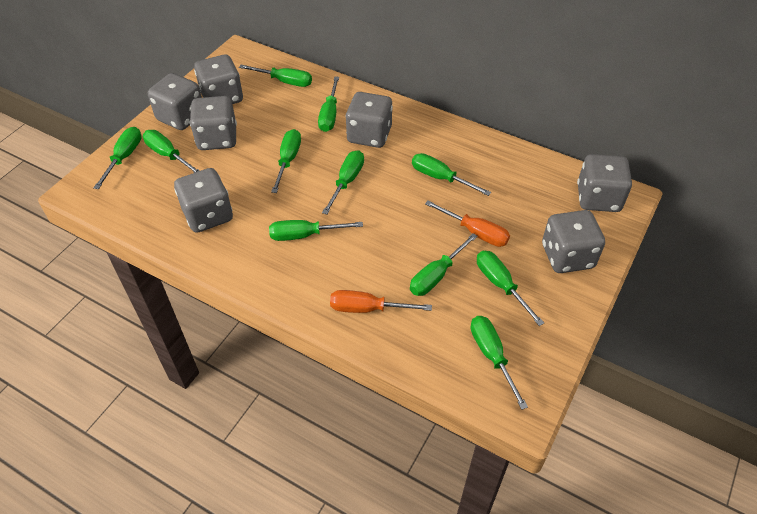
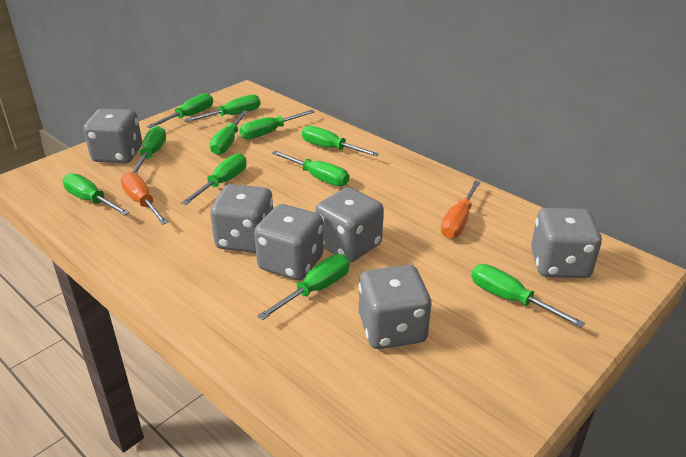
grey dice: 7 -> 6

